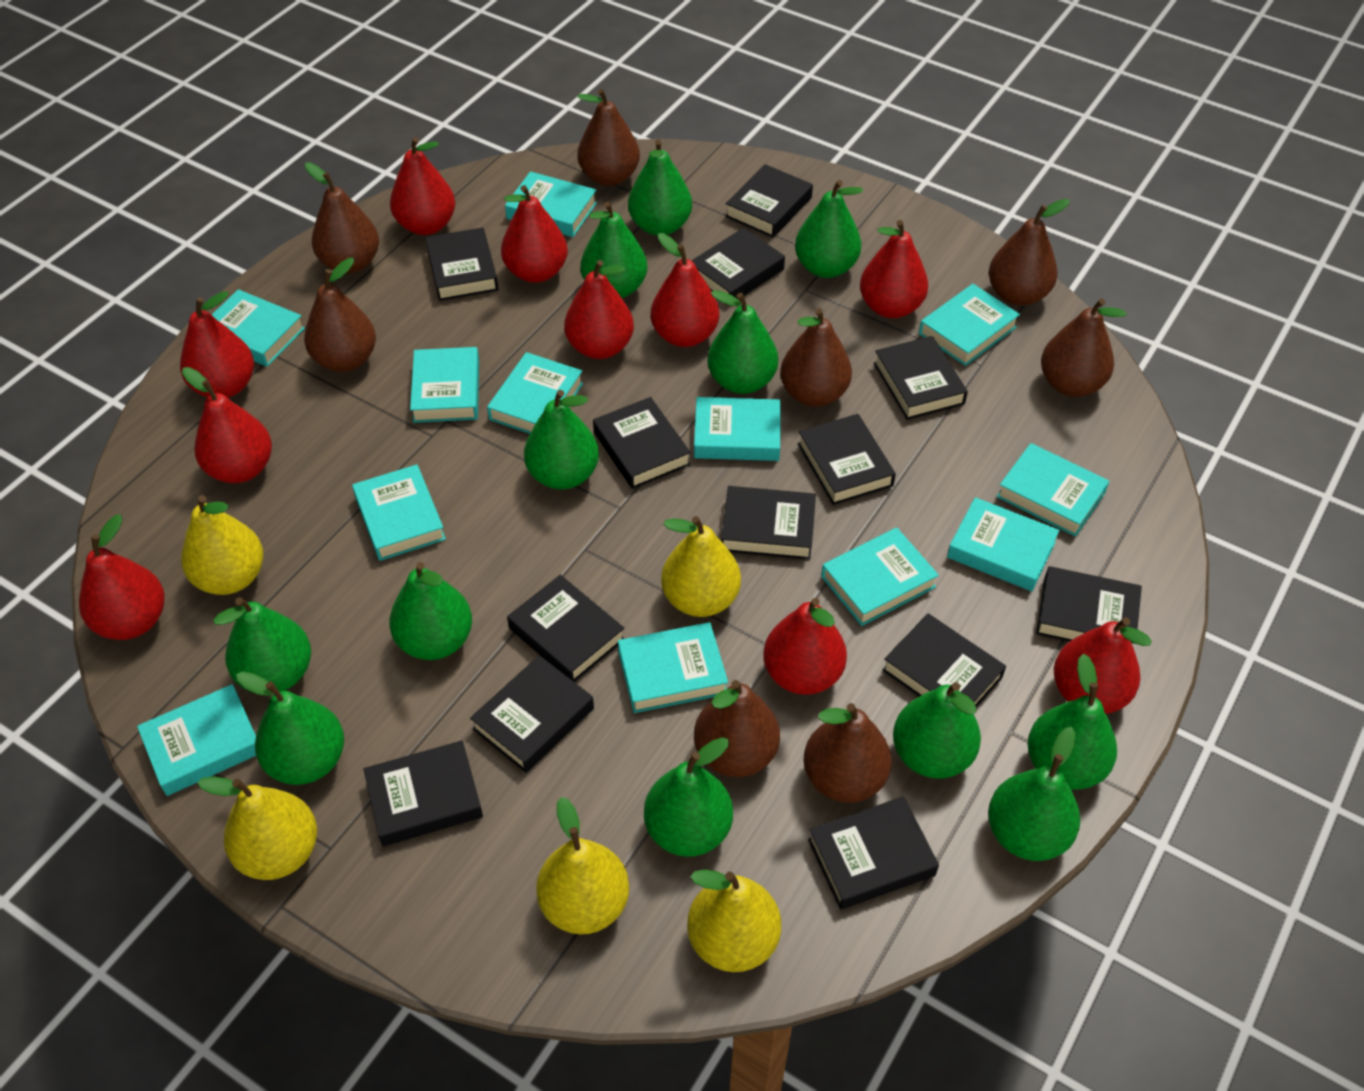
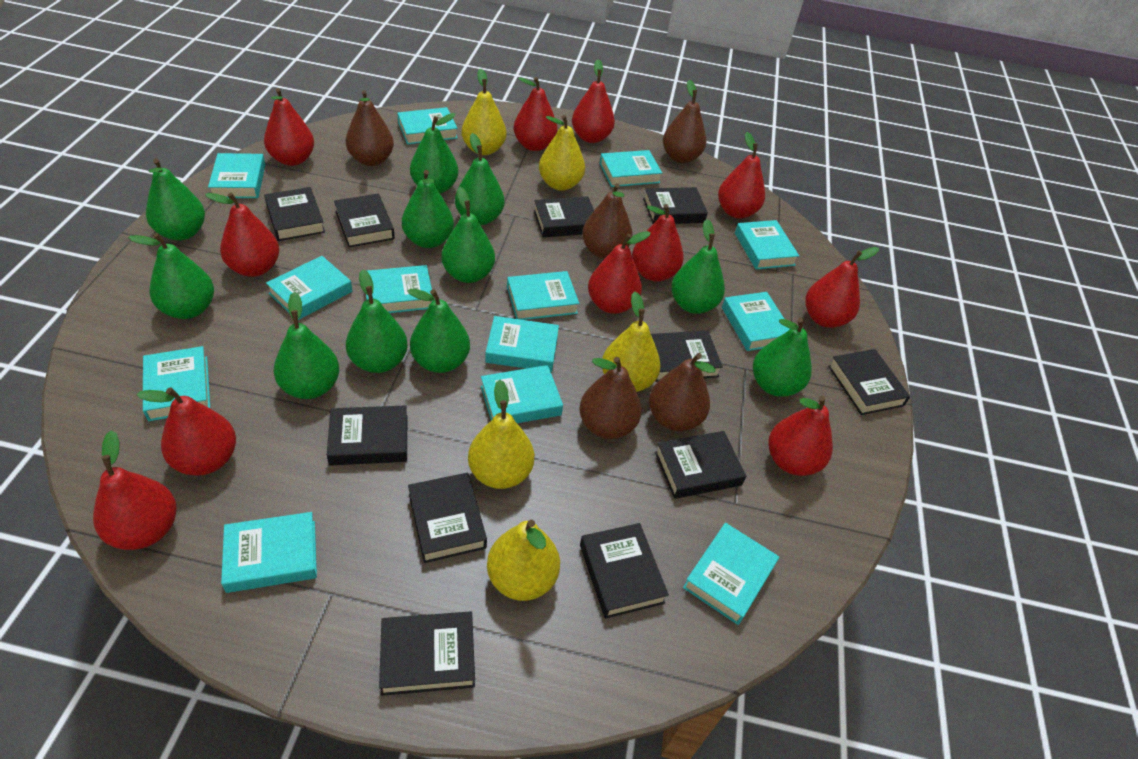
black book: 13 -> 11
brown pear: 8 -> 5
green pear: 12 -> 11
red pear: 10 -> 11
turquoise book: 12 -> 13

